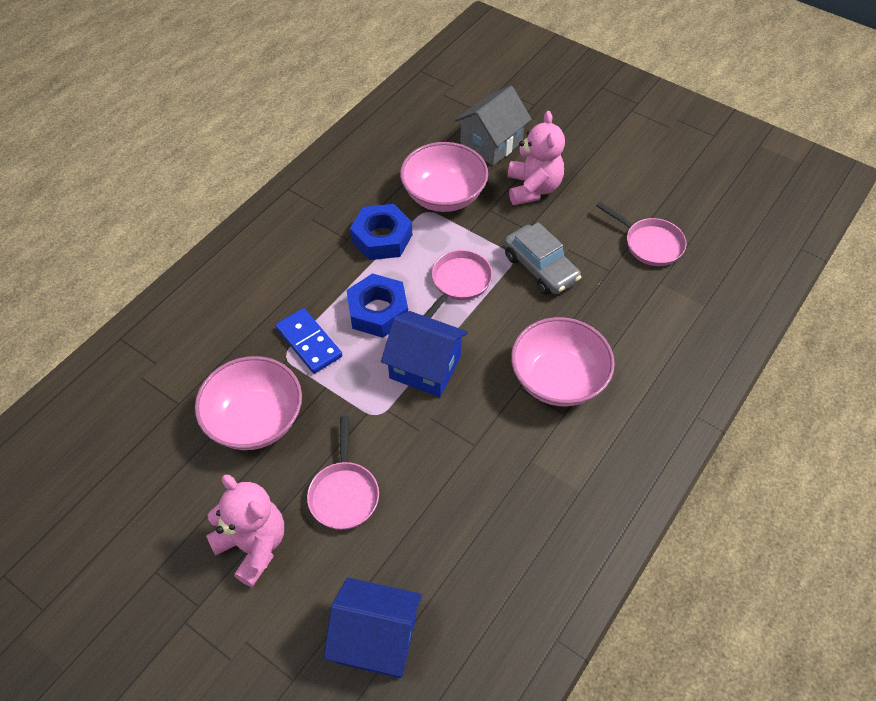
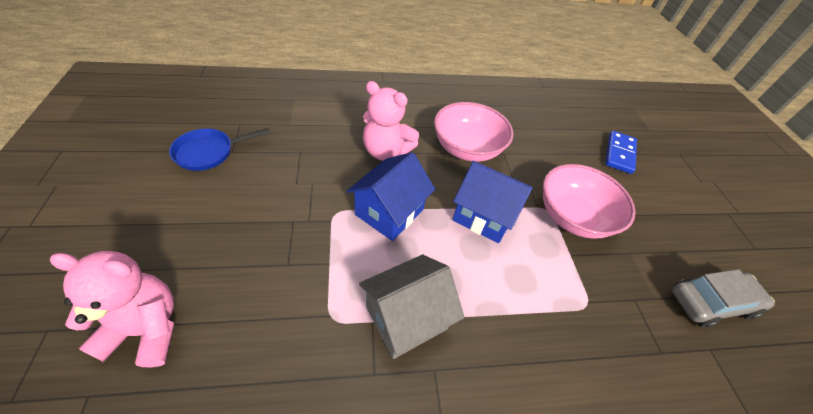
blue nut: 2 -> 0
blue pan: 0 -> 1
pink bowl: 3 -> 2
pink pan: 3 -> 0

